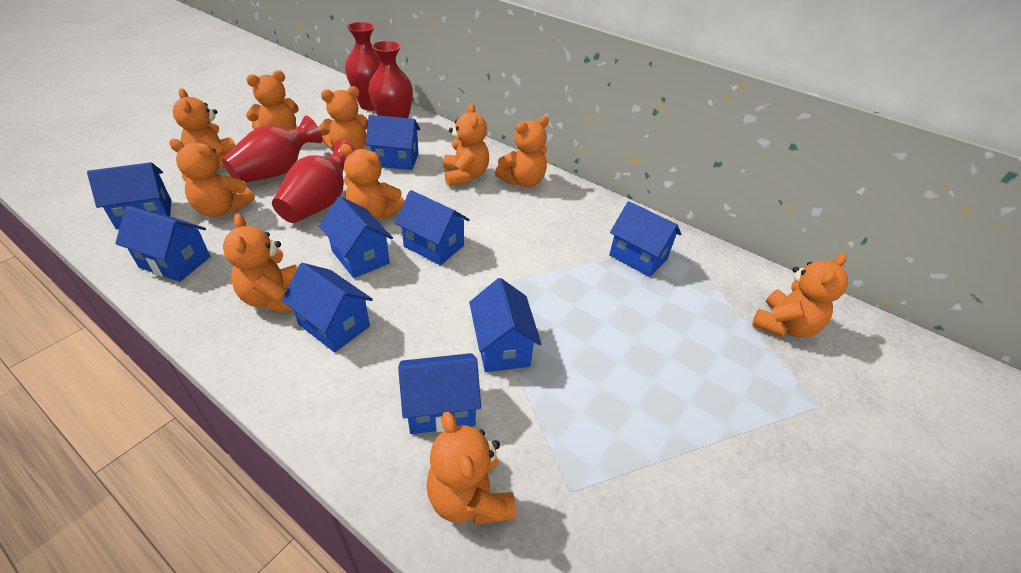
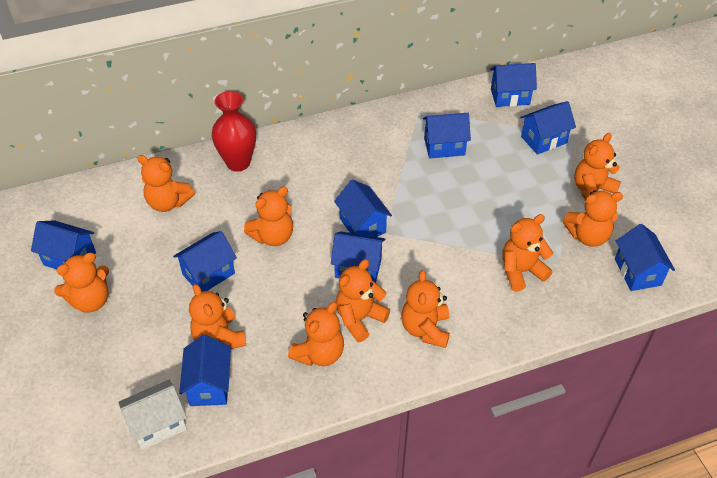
red vase: 4 -> 1
white house: 0 -> 1

